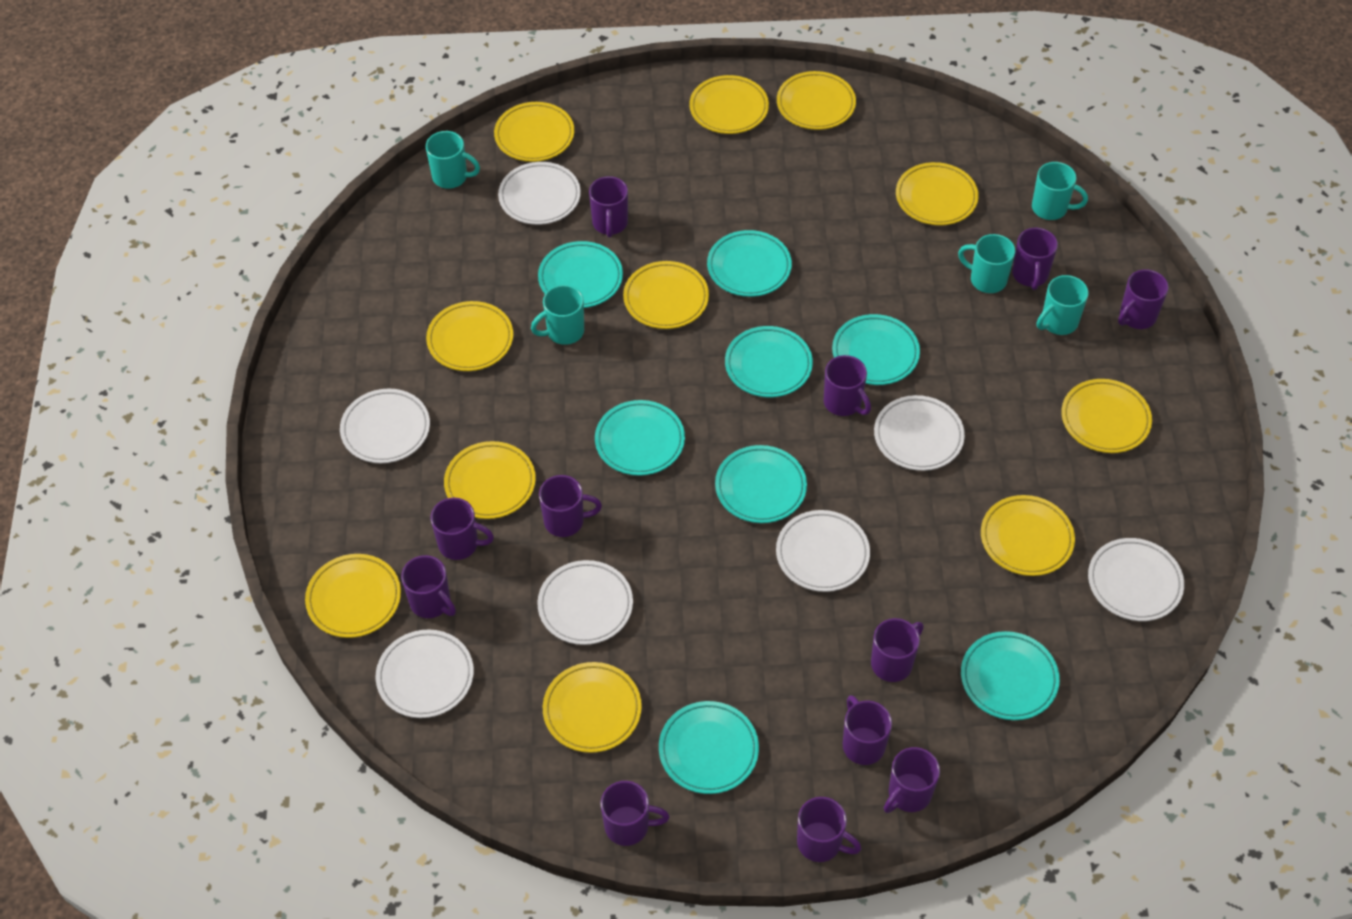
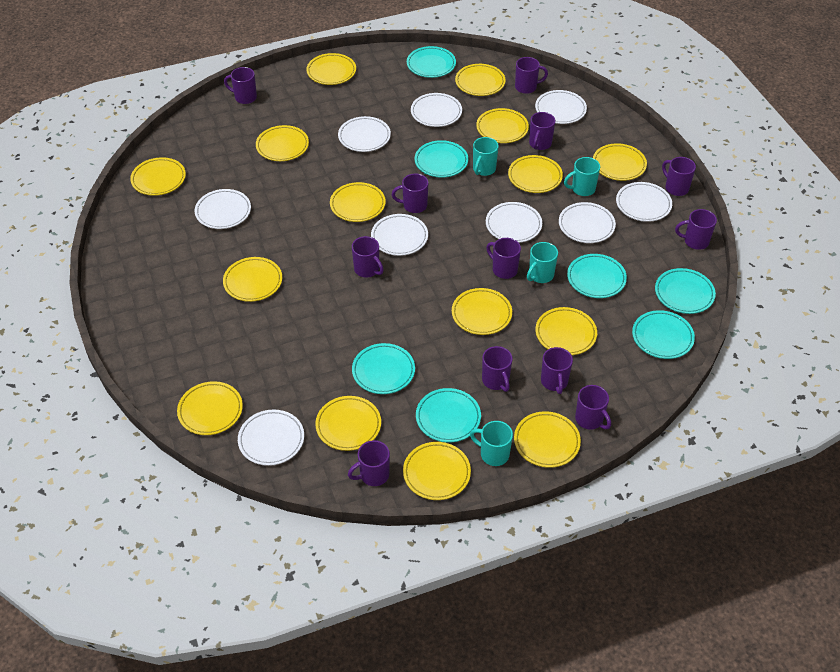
turquoise mug: 5 -> 4
turquoise plate: 8 -> 7
white plate: 7 -> 9
yellow plate: 11 -> 15

